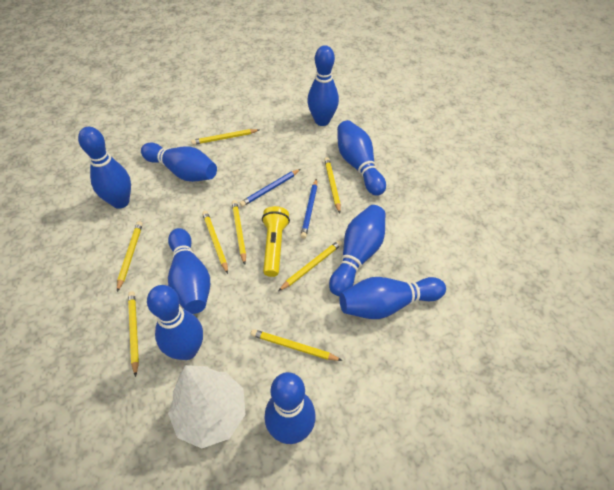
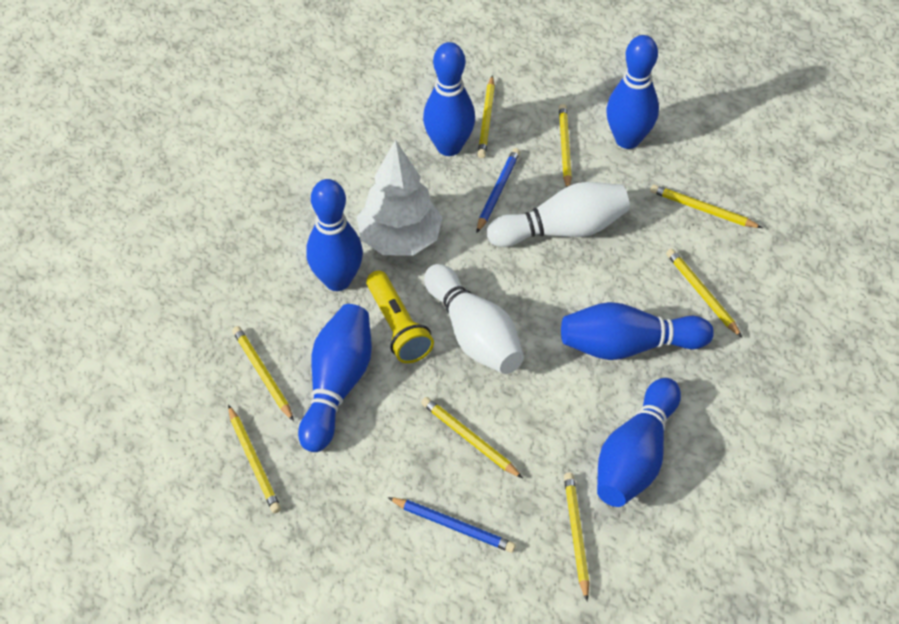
blue bowling pin: 9 -> 6
white bowling pin: 0 -> 2

